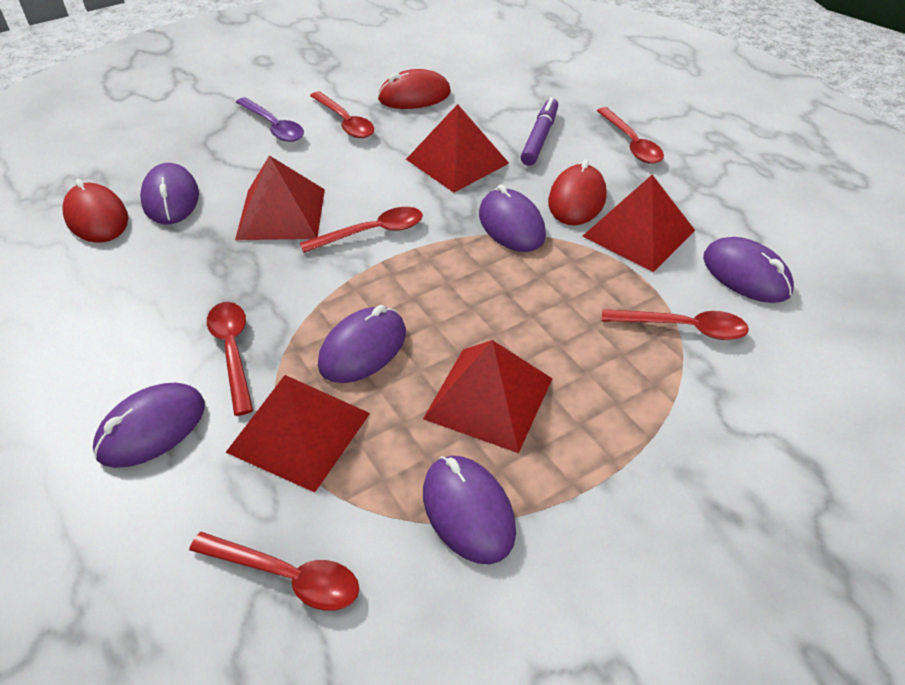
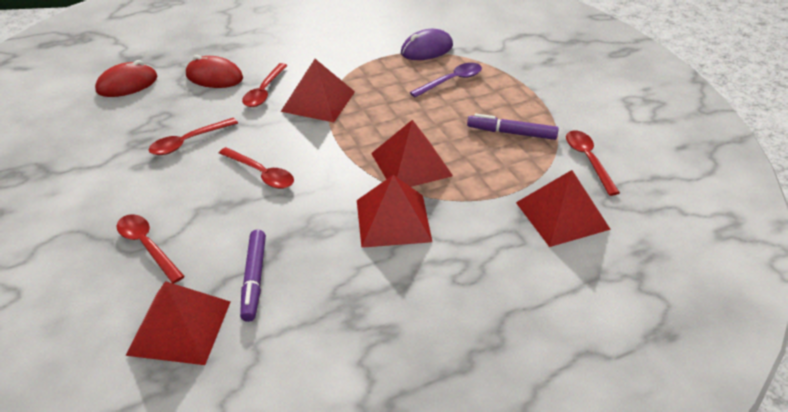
purple marker: 1 -> 2
purple mouse: 6 -> 1
red mouse: 3 -> 2
red spoon: 6 -> 5

